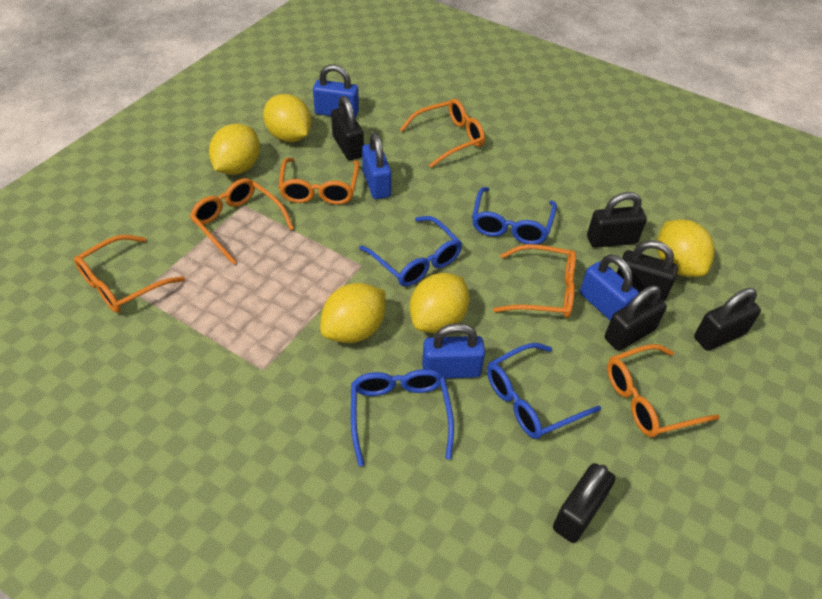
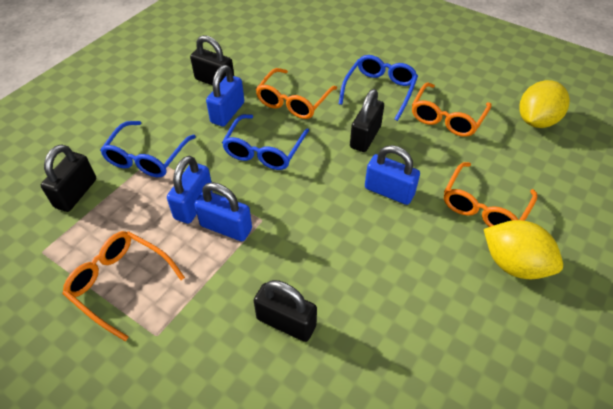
black padlock: 6 -> 4
blue glasses: 4 -> 3
orange glasses: 6 -> 4
yellow lemon: 5 -> 2

